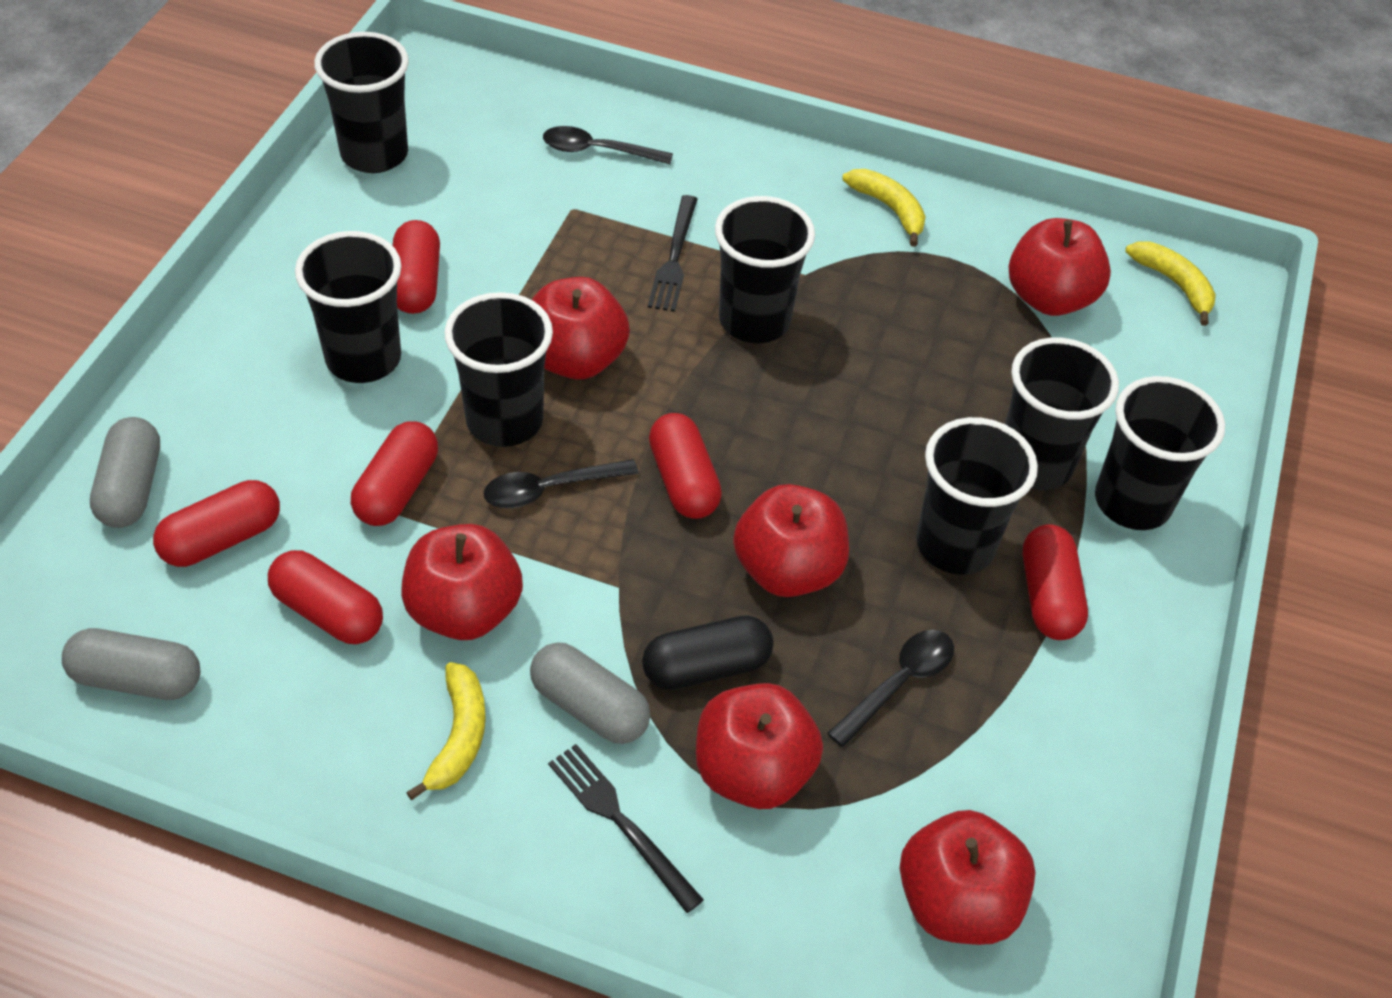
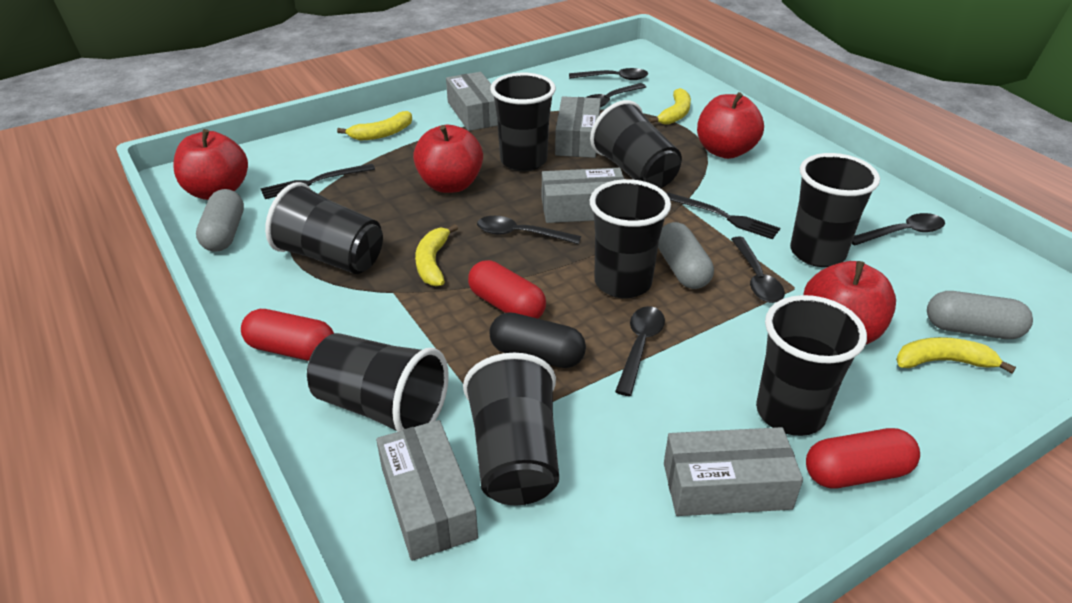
black cup: 7 -> 8
black spoon: 3 -> 6
grey box: 0 -> 5
red apple: 6 -> 4
red capsule: 6 -> 3
yellow banana: 3 -> 4

